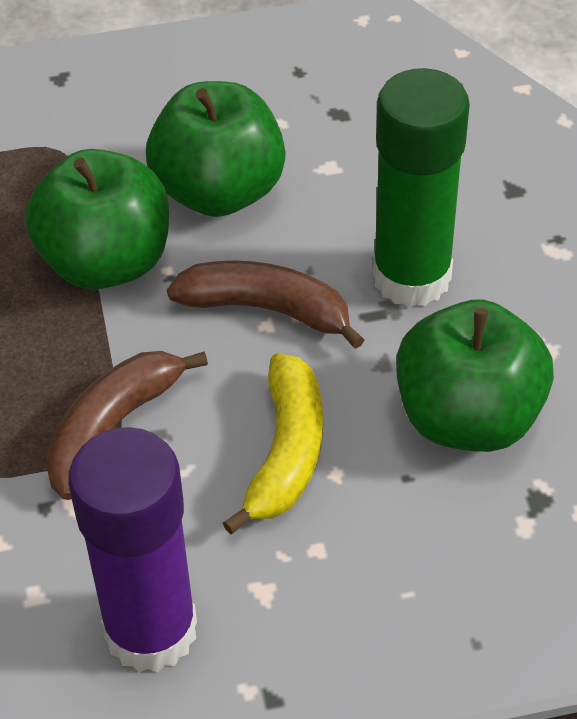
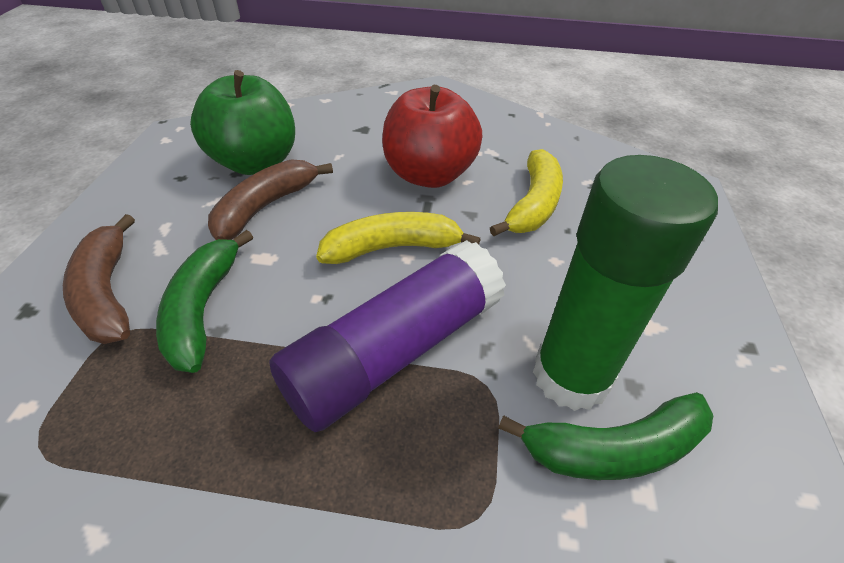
green apple: 3 -> 1
green banana: 0 -> 2
red apple: 0 -> 1
yellow banana: 1 -> 2

